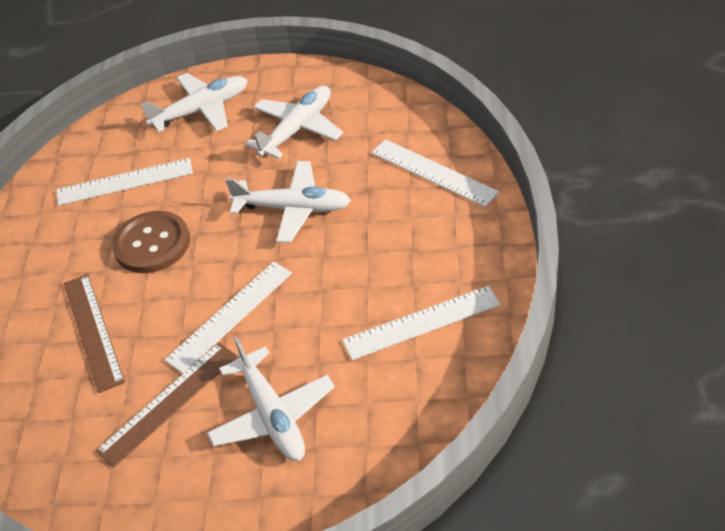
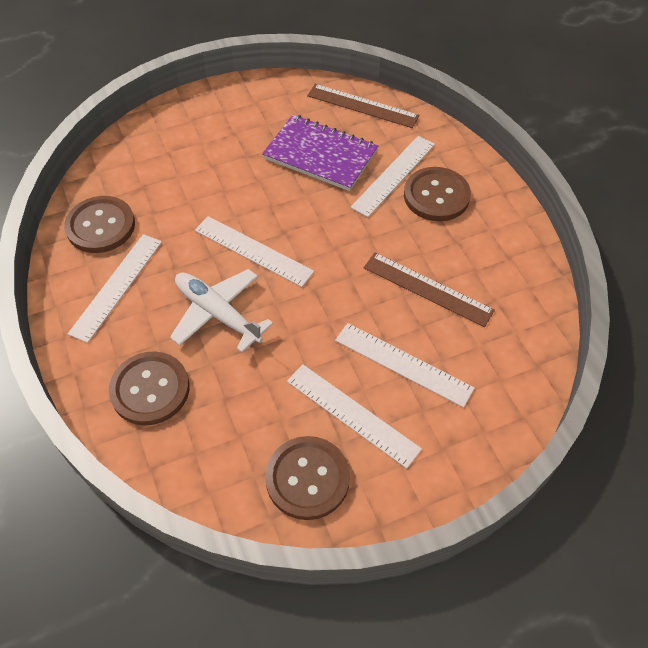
brown button: 1 -> 4
purple notebook: 0 -> 1
white plane: 4 -> 1
white ruler: 4 -> 5

